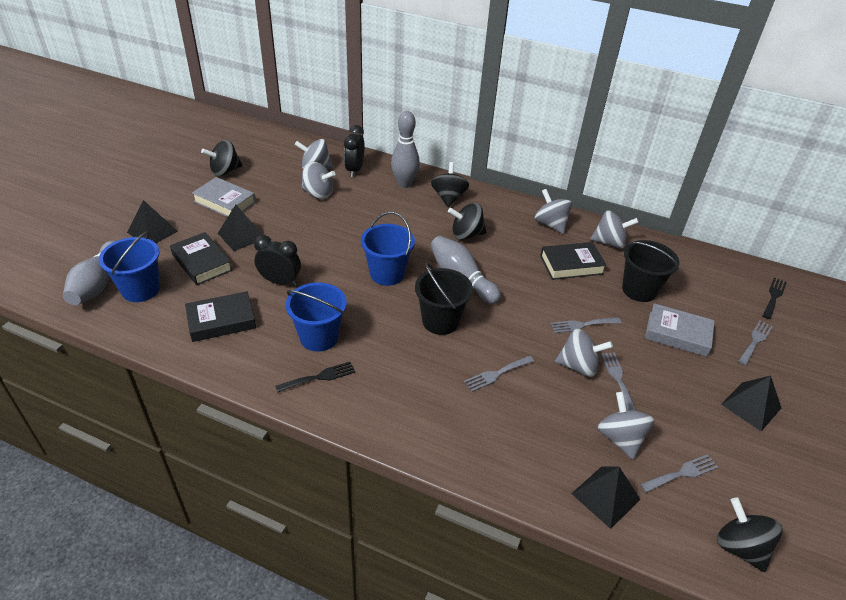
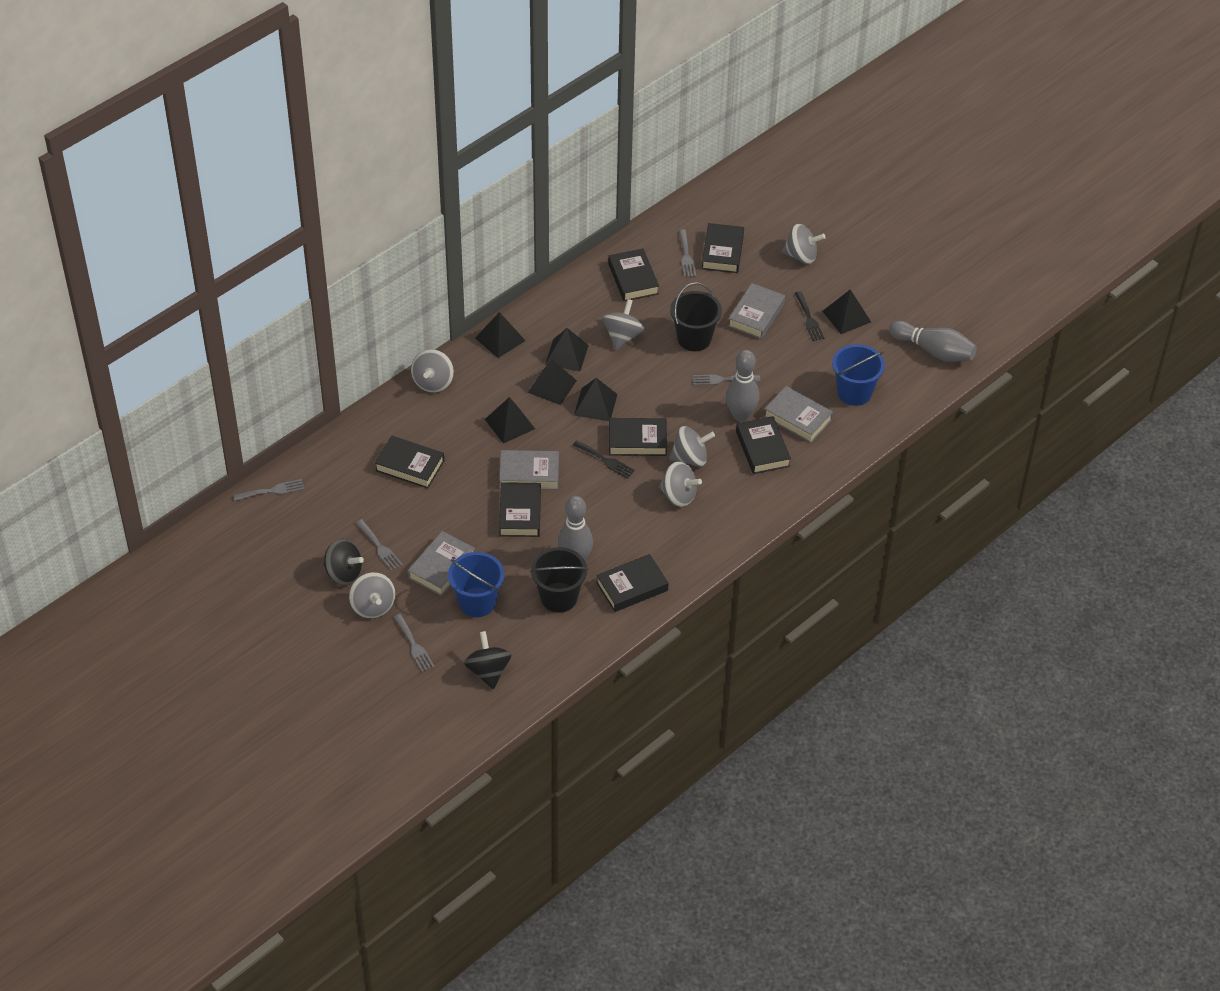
black book: 3 -> 7
black clock: 2 -> 0
black pyramid: 4 -> 6
black spinning top: 4 -> 2
blue bucket: 3 -> 2
grey book: 2 -> 4

